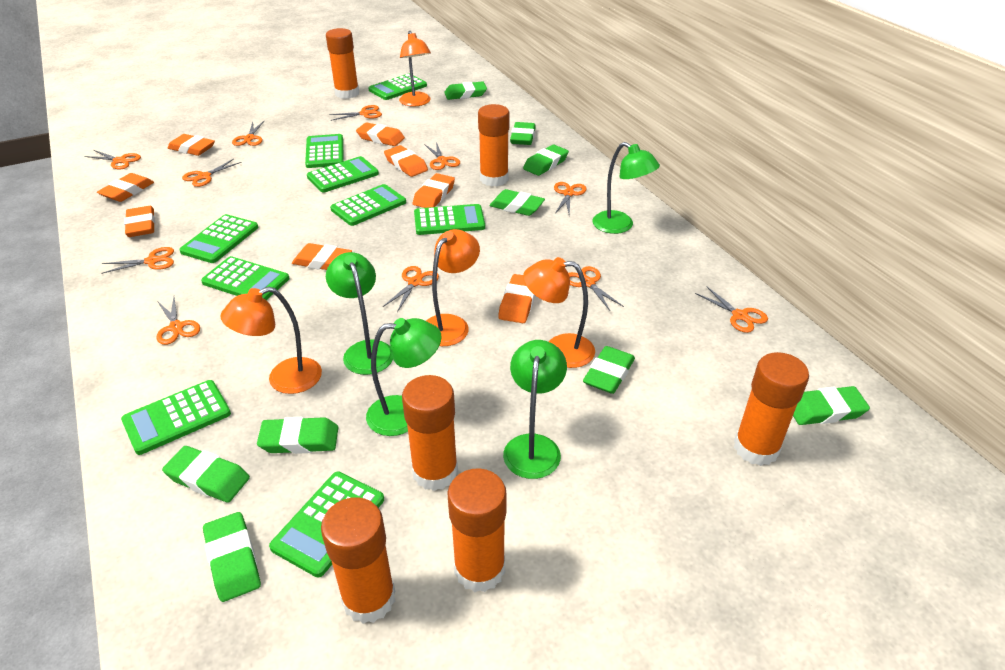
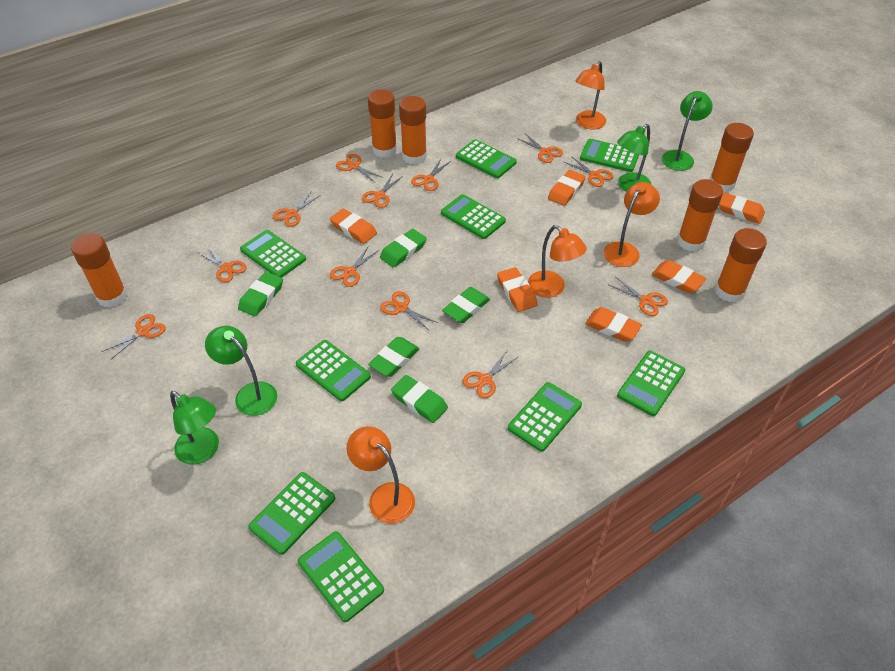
green eraser: 9 -> 5
orange eraser: 8 -> 6
orange scissors: 11 -> 12

